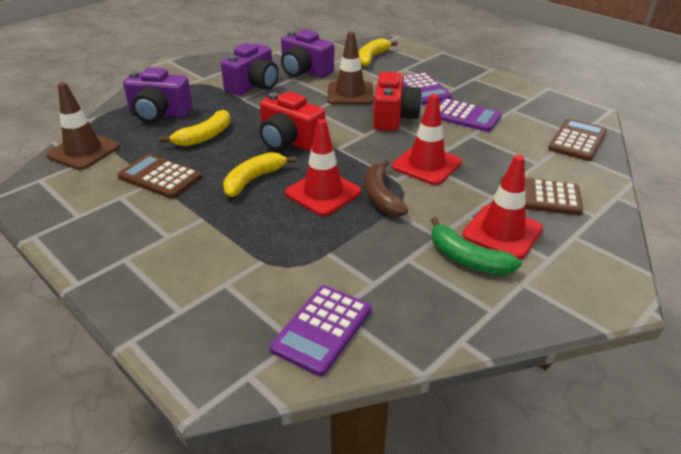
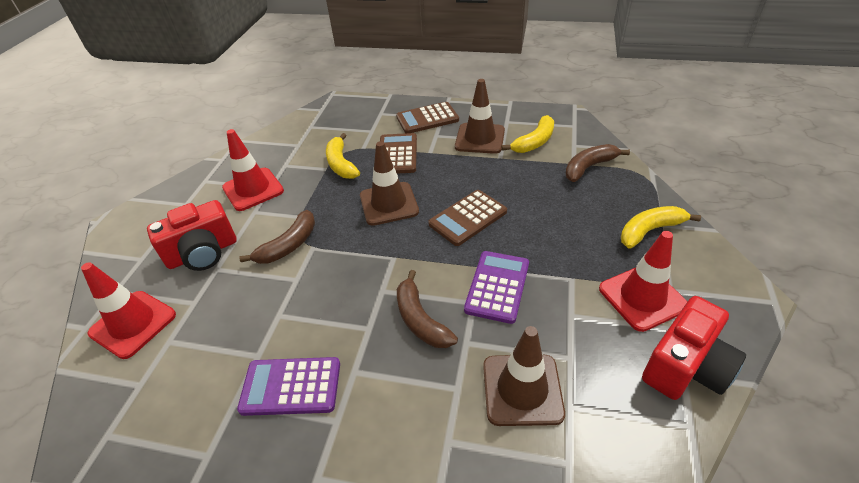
brown banana: 1 -> 3
brown traffic cone: 2 -> 3
green banana: 1 -> 0
purple calculator: 3 -> 2
purple camera: 3 -> 0

